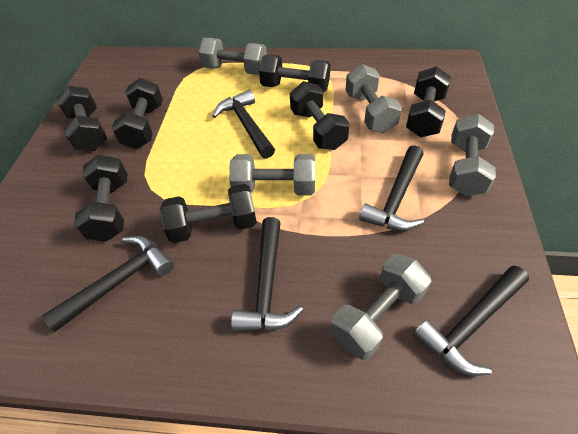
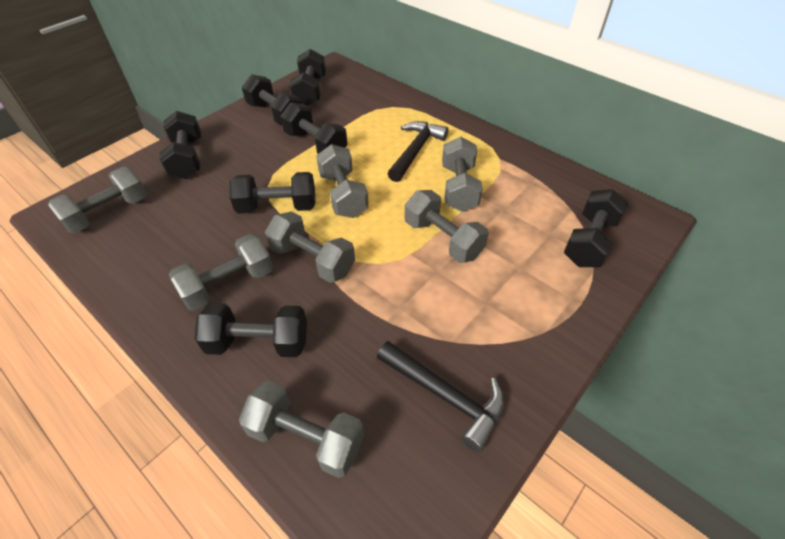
black hammer: 5 -> 2
grey dumbbell: 5 -> 7

